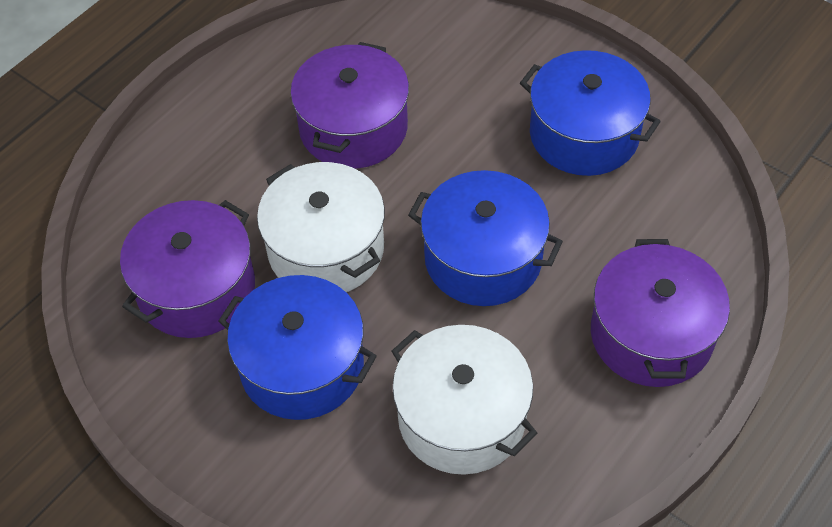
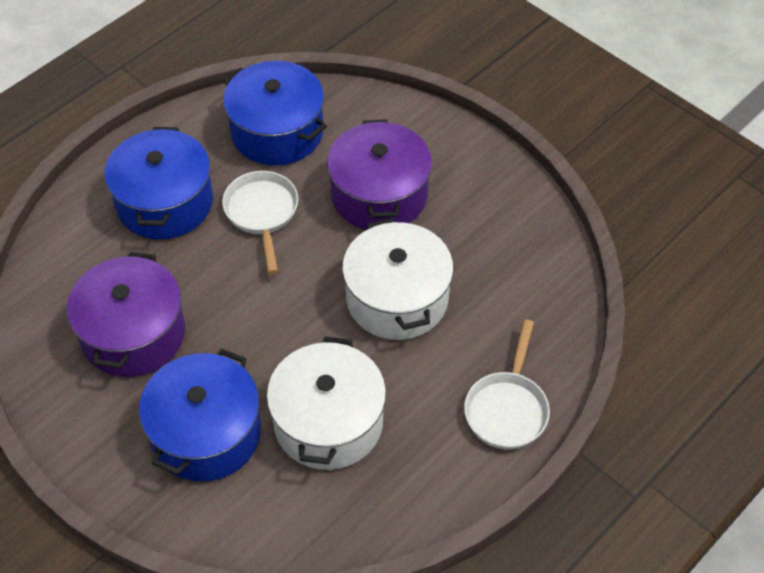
purple pot: 3 -> 2
white pan: 0 -> 2

